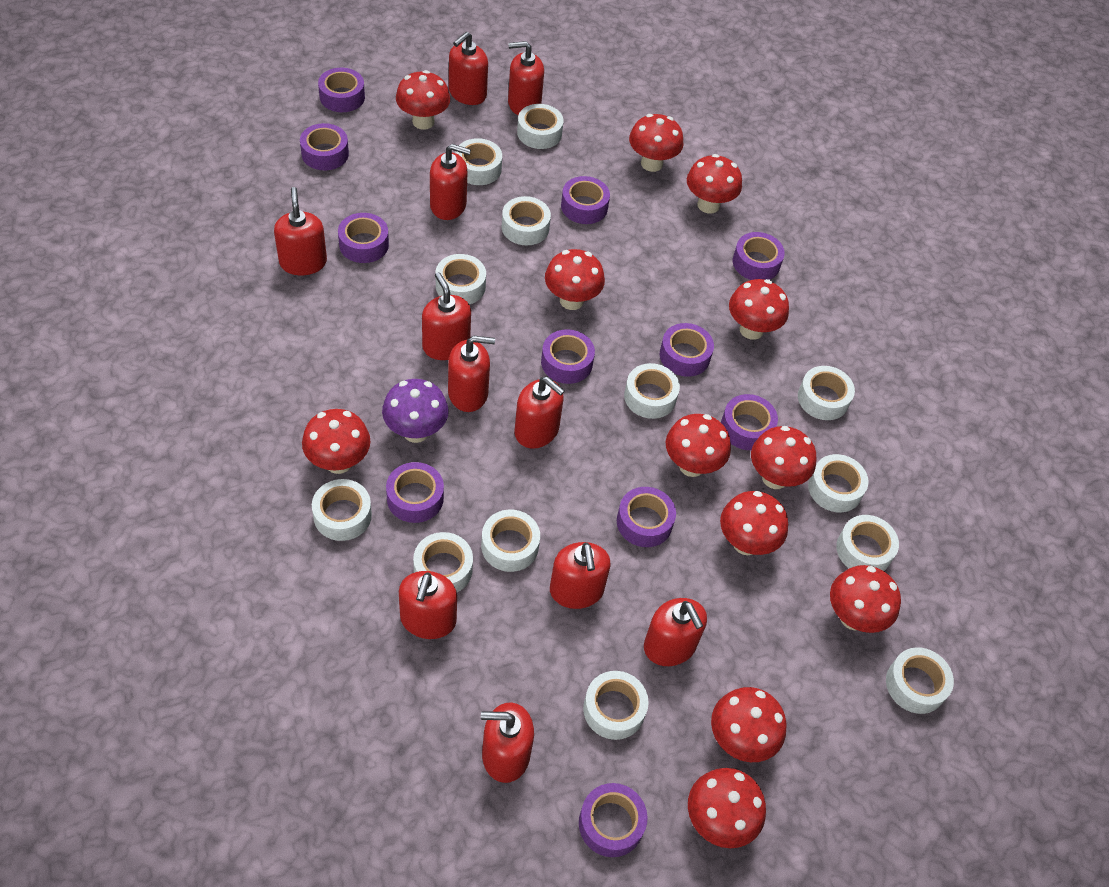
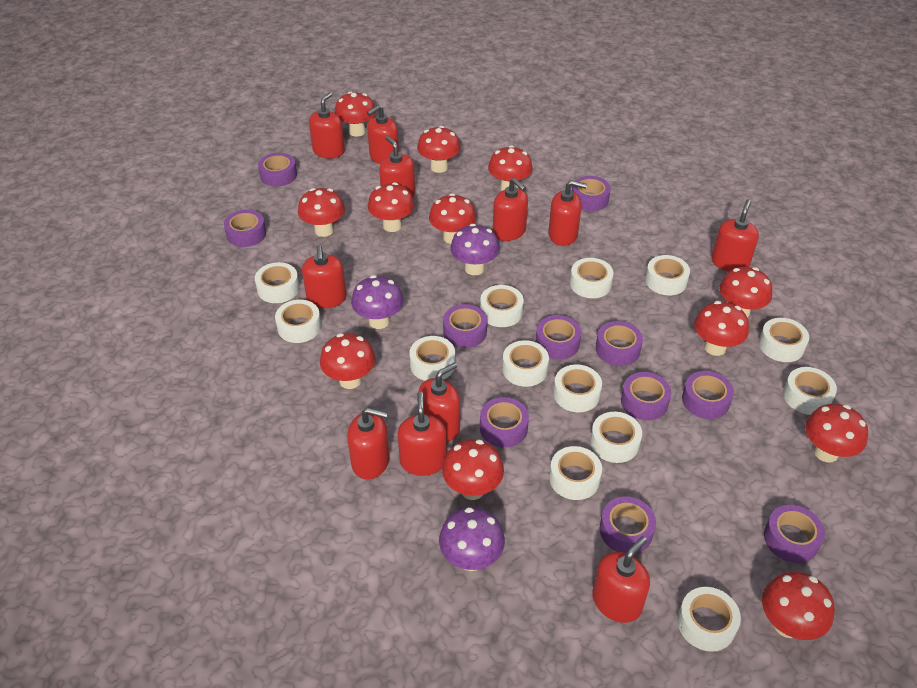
purple mushroom: 1 -> 3

